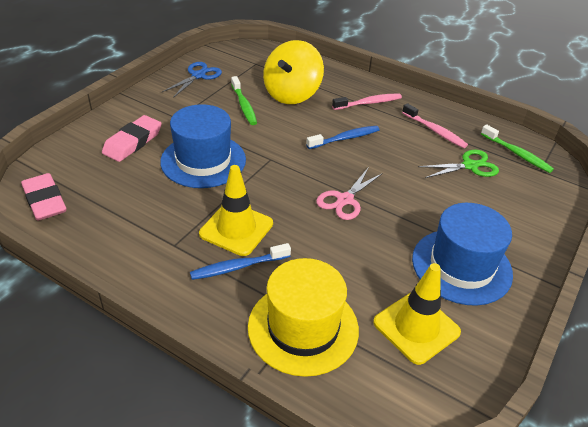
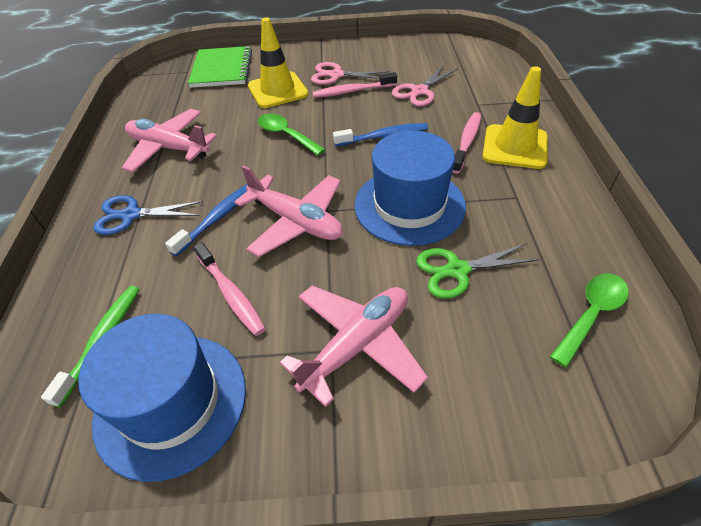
green notebook: 0 -> 1
green spoon: 0 -> 2
green toothbrush: 2 -> 1
pink eraser: 2 -> 0
pink plane: 0 -> 3
pink scissors: 1 -> 2
pink toothbrush: 2 -> 3
yellow hat: 1 -> 0
yellow spinning top: 1 -> 0

